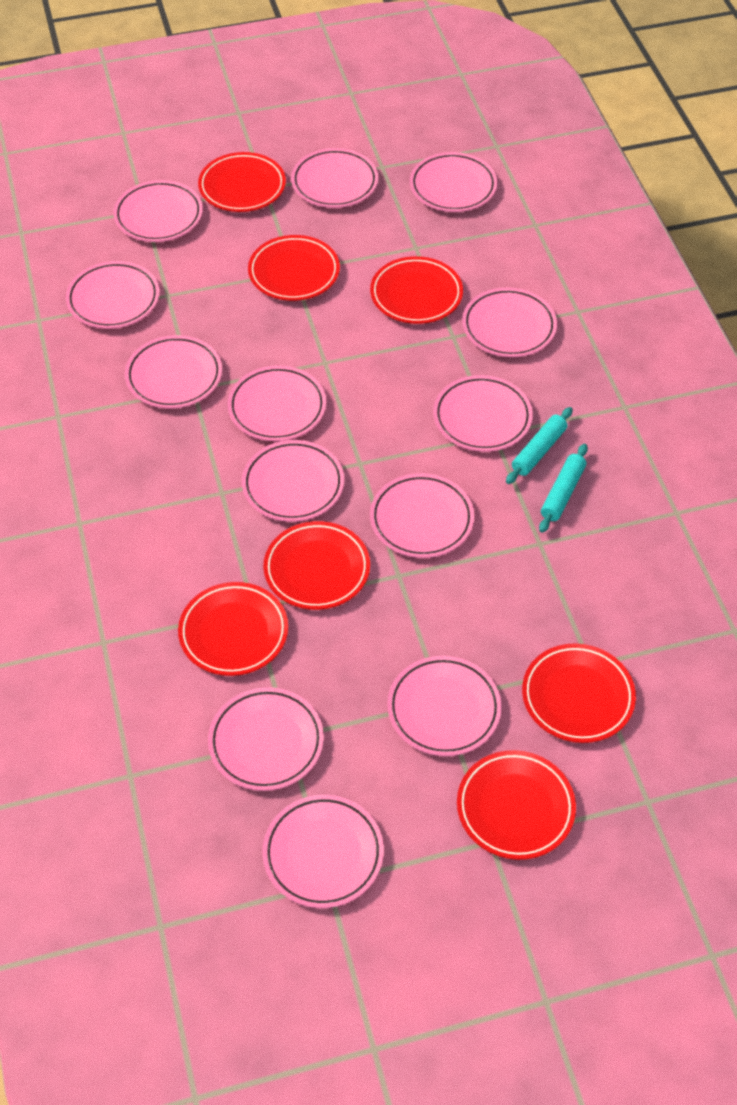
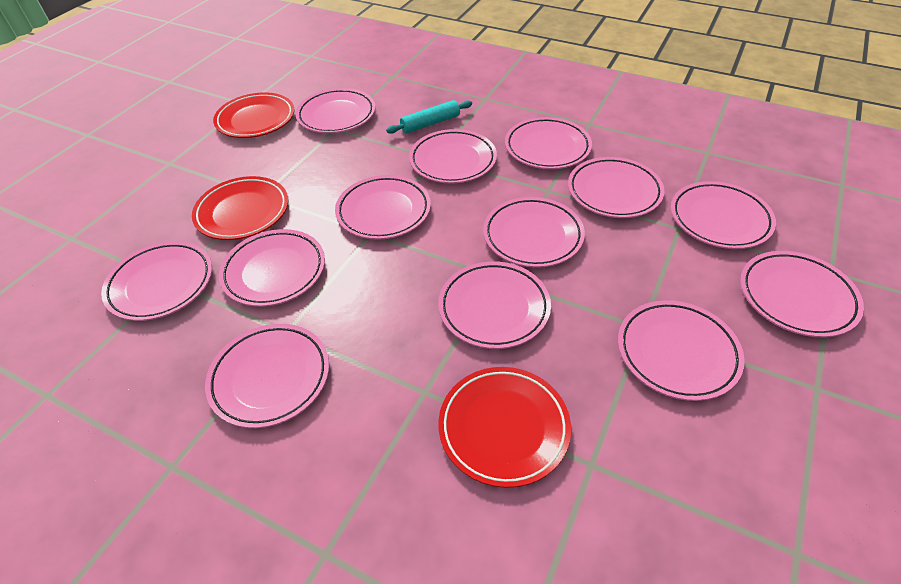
red plate: 7 -> 3
turquoise rolling pin: 2 -> 1

